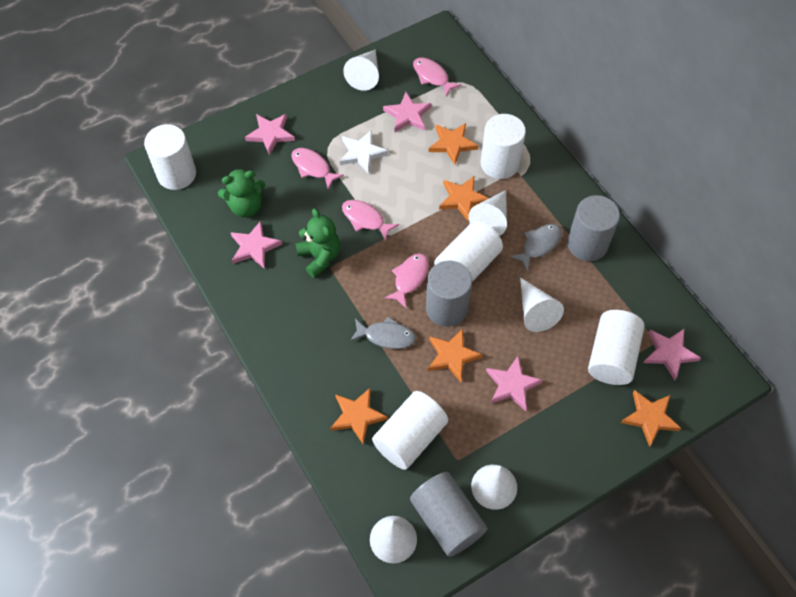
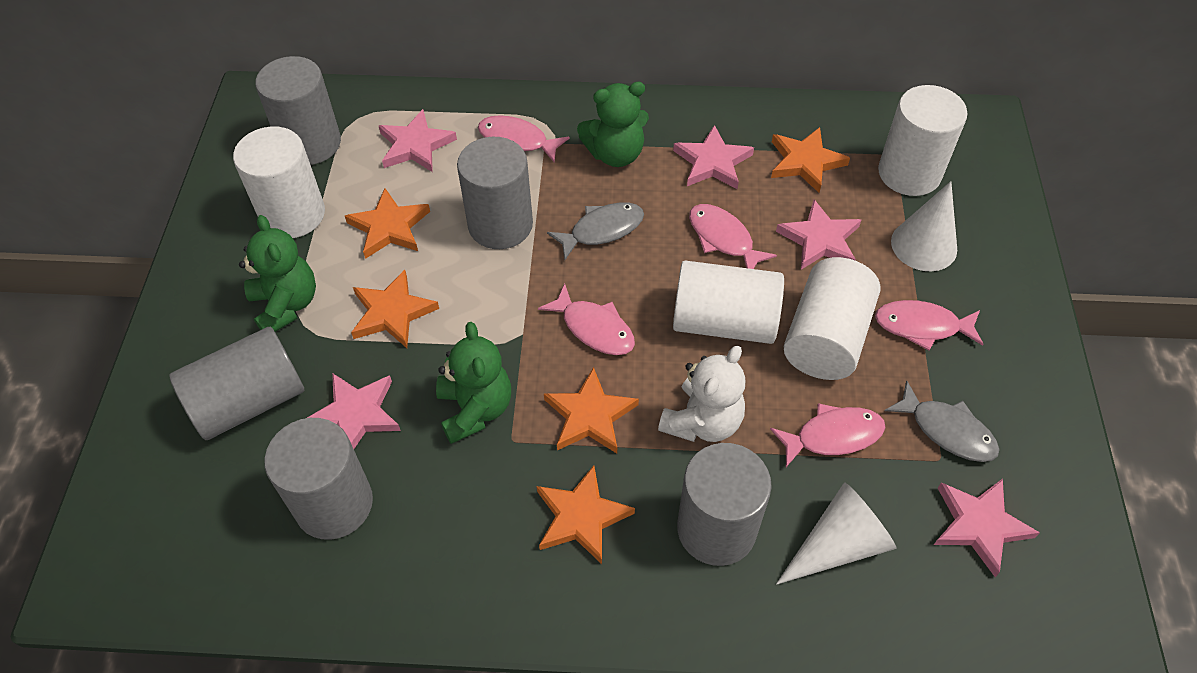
green teddy bear: 2 -> 3
grey cylinder: 3 -> 5
pink fish: 4 -> 5
white cone: 5 -> 2
white cylinder: 5 -> 4
white star: 1 -> 0
white teddy bear: 0 -> 1

